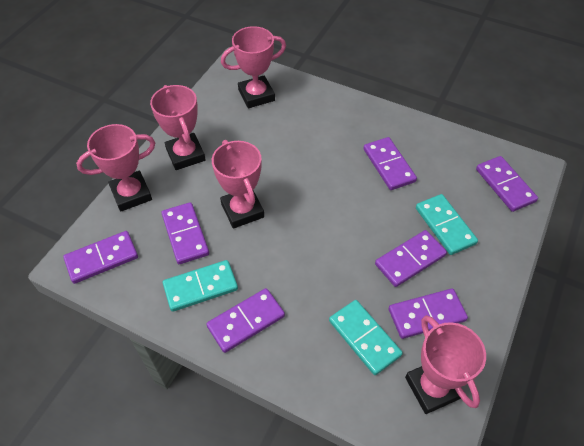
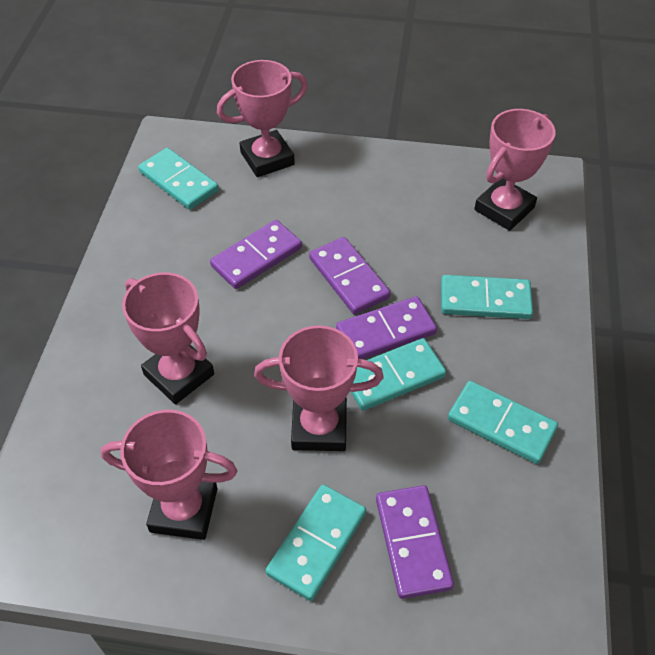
purple domino: 7 -> 4
turquoise domino: 3 -> 5

